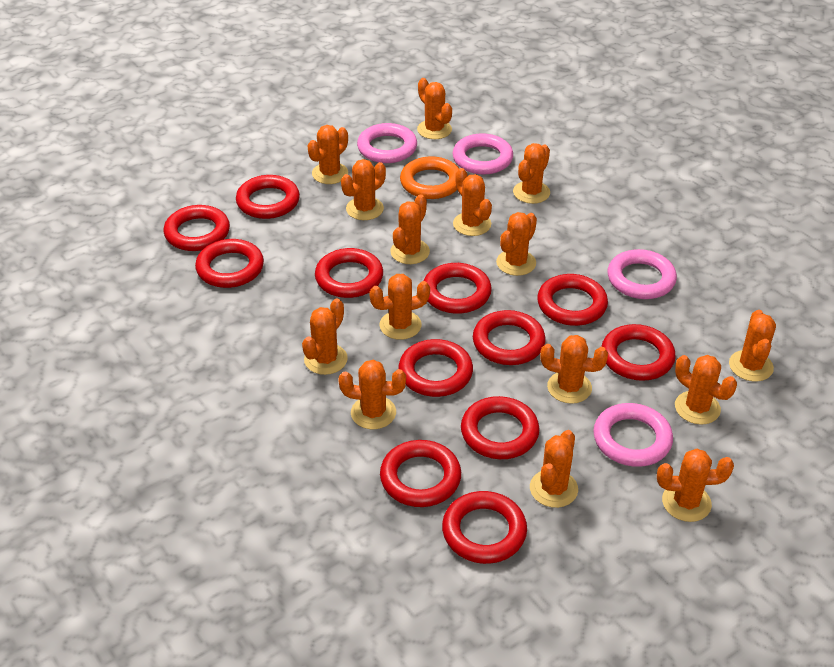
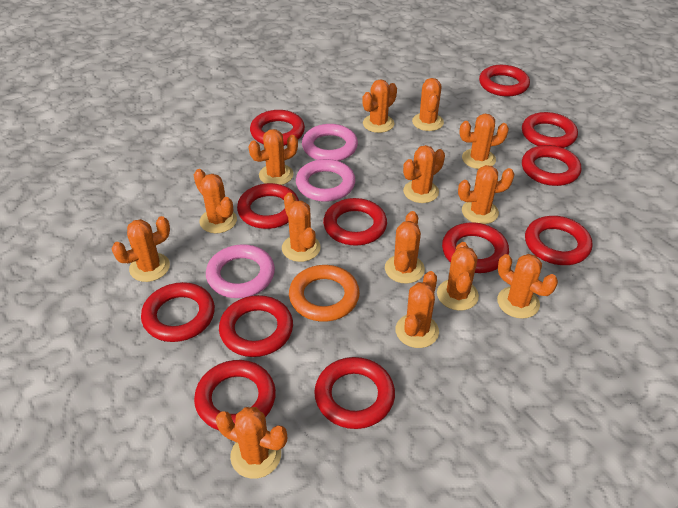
orange cactus: 15 -> 14
pink ring: 4 -> 3

